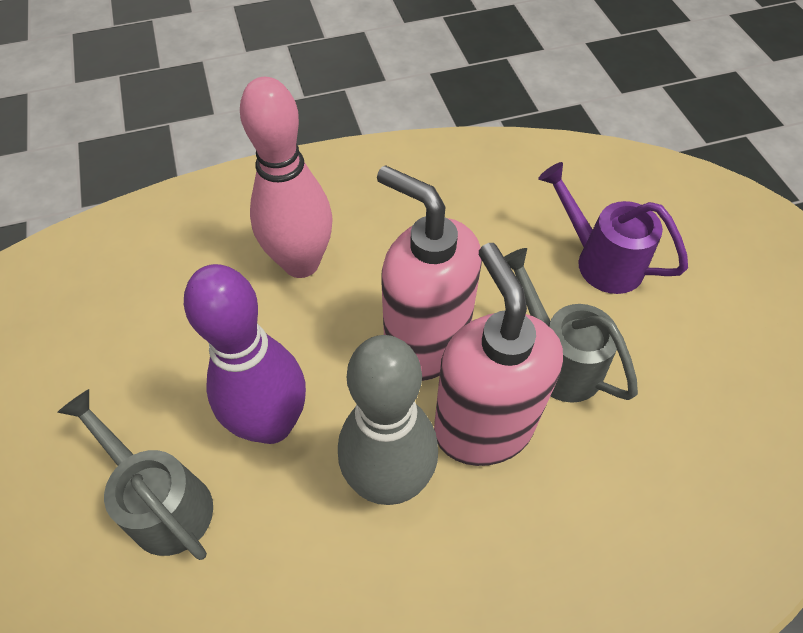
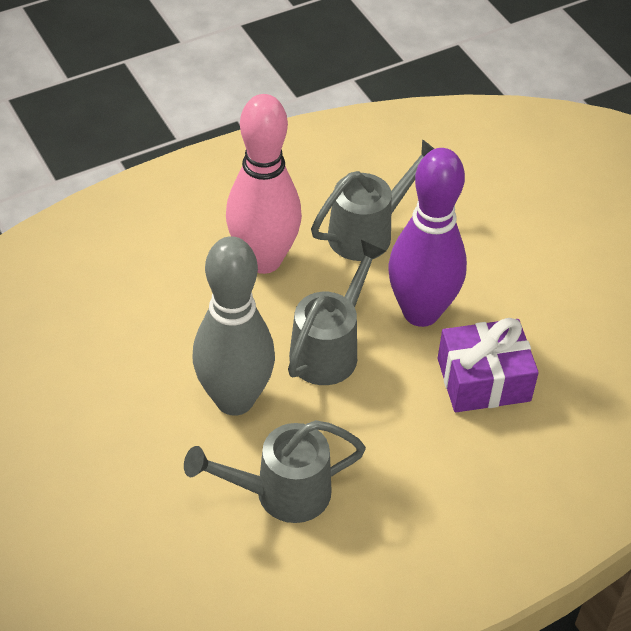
grey watering can: 2 -> 3
pink soap dispenser: 2 -> 0
purple gift: 0 -> 1
purple watering can: 1 -> 0

